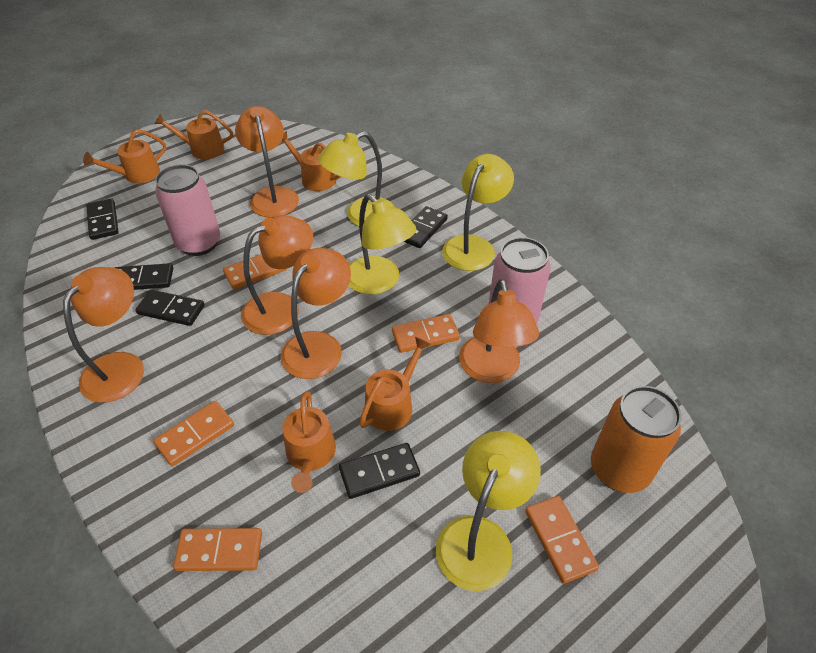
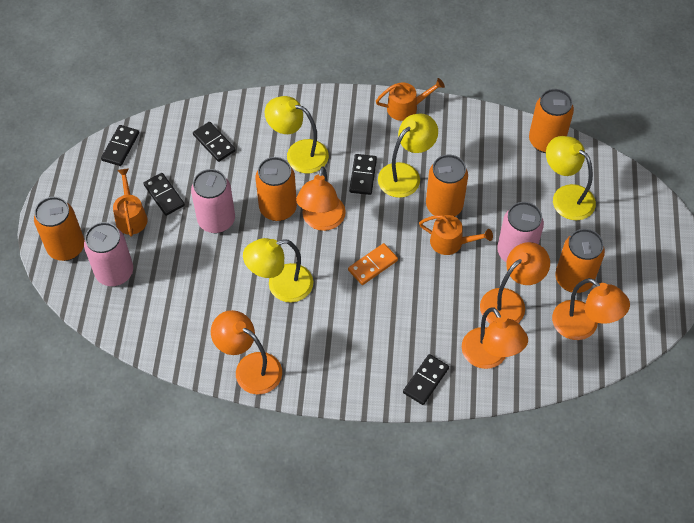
orange can: 1 -> 5
orange domino: 5 -> 1
orange watering can: 5 -> 3
pink can: 2 -> 3

